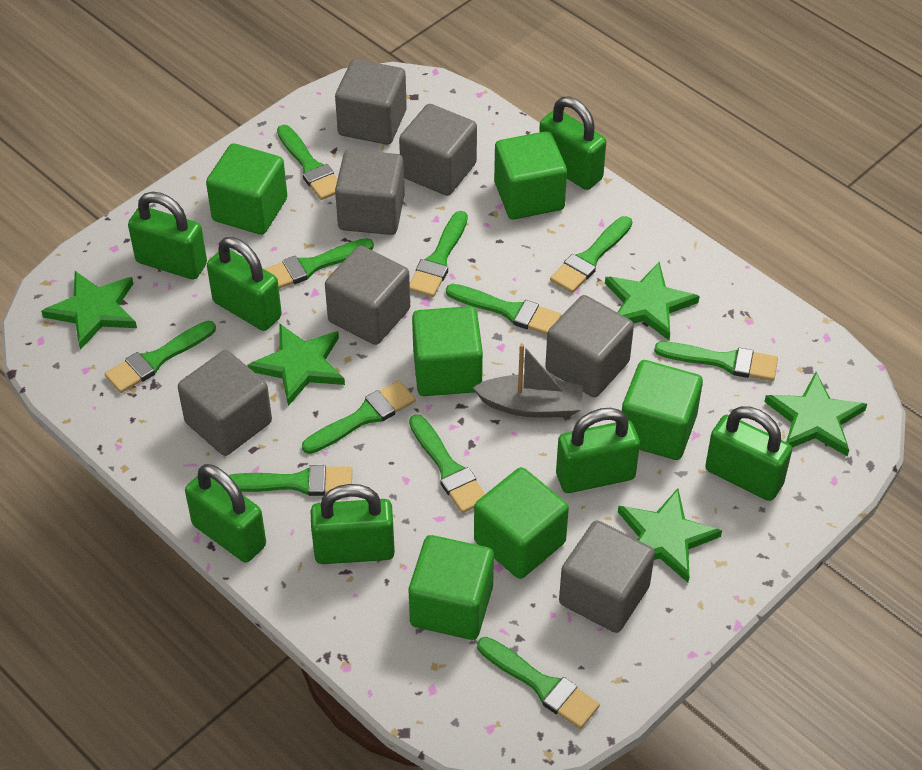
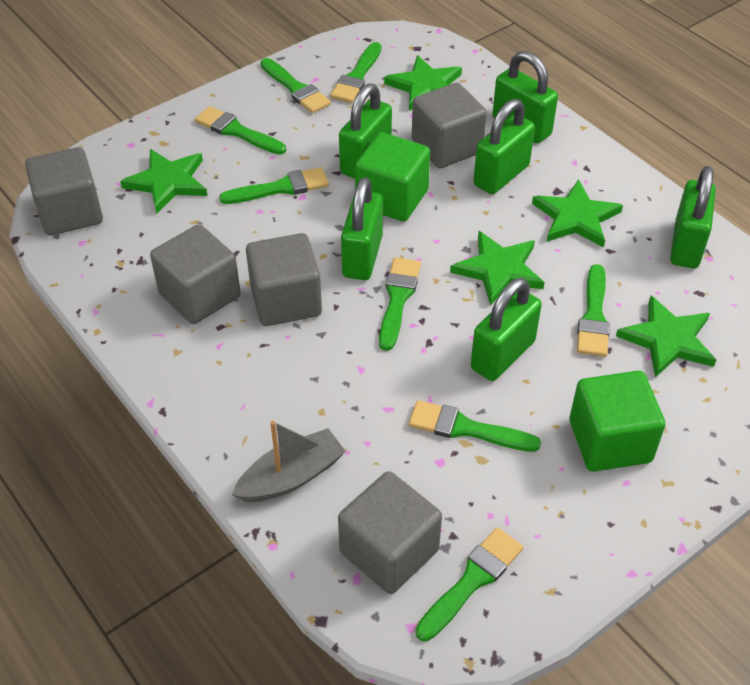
green brush: 11 -> 8
green cube: 6 -> 2
green padlock: 7 -> 6
grey cube: 7 -> 5

